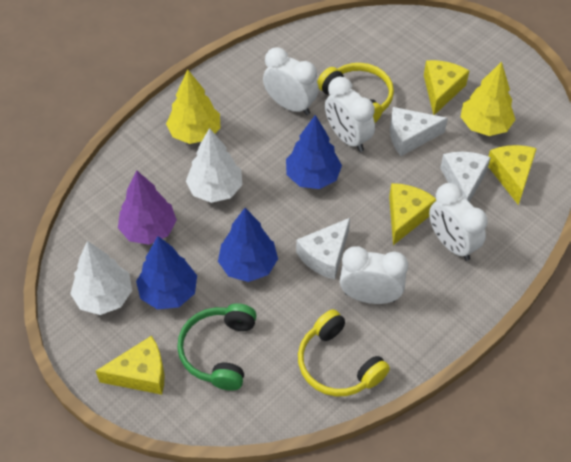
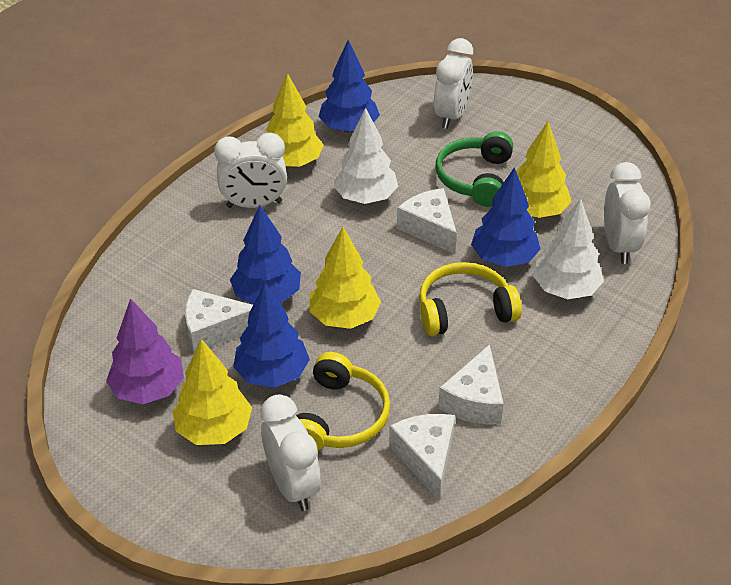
blue tree: 3 -> 4
white cheese: 3 -> 4
yellow cheese: 4 -> 0
yellow tree: 2 -> 4

